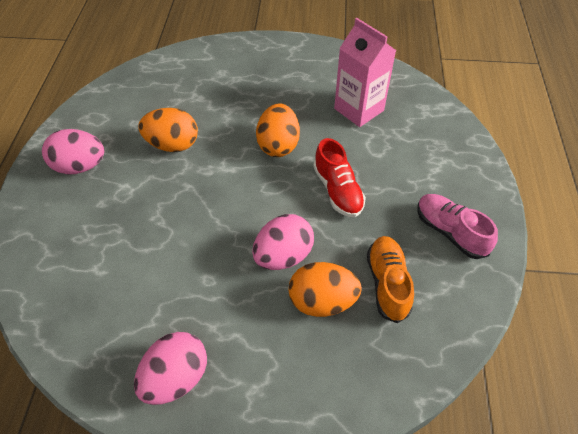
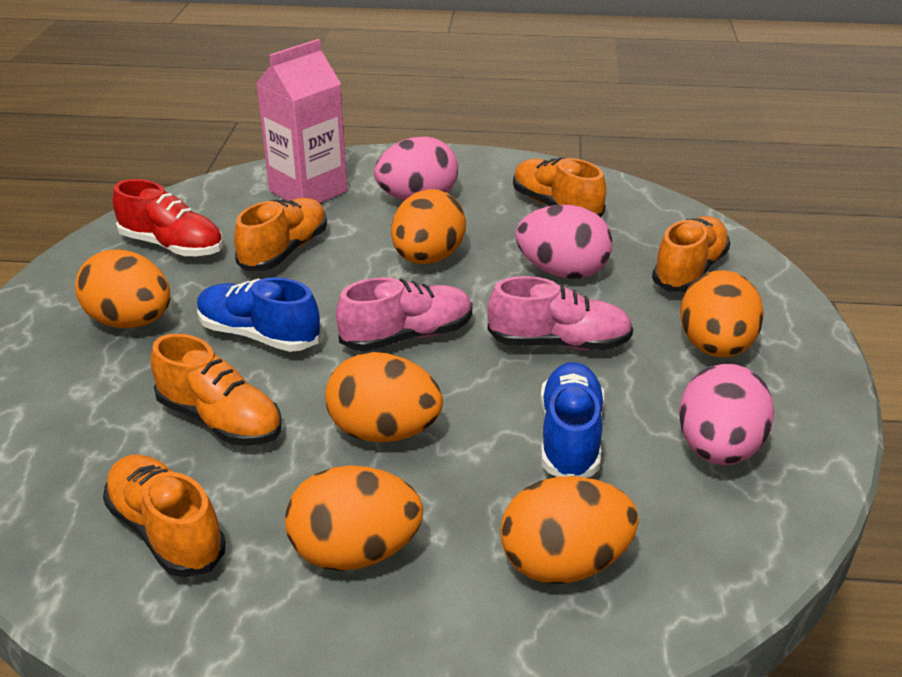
blue shoe: 0 -> 2
orange egg: 3 -> 6
orange shoe: 1 -> 5
pink shoe: 1 -> 2

